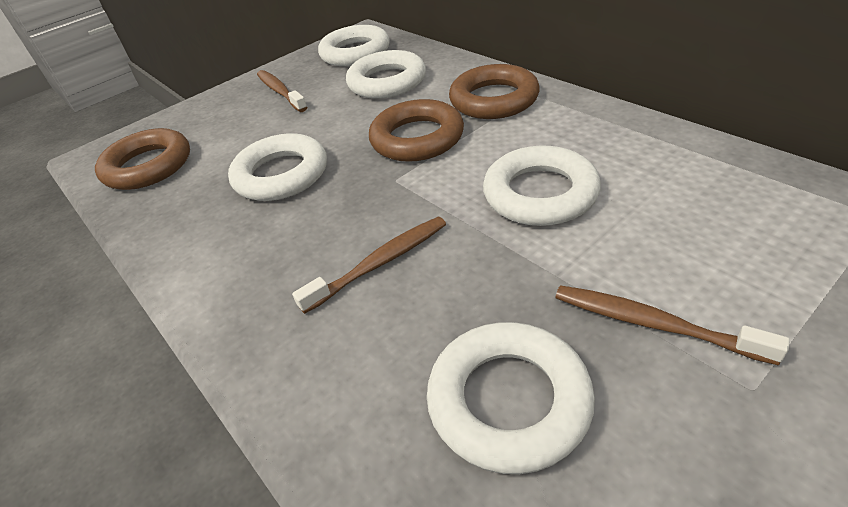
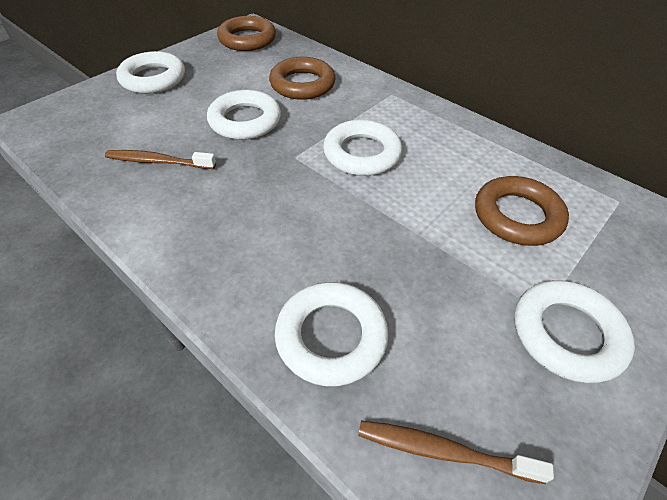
brown toothbrush: 3 -> 2

